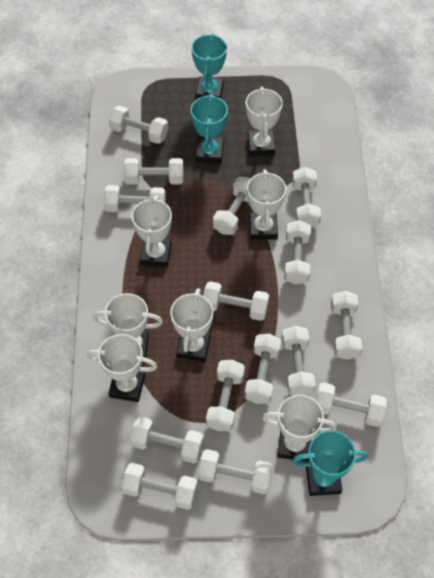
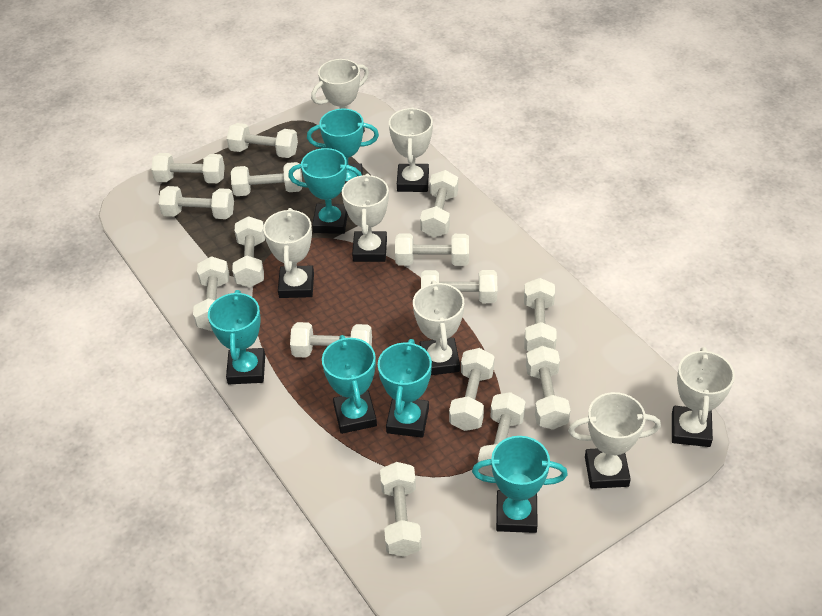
turquoise trophy: 3 -> 6

